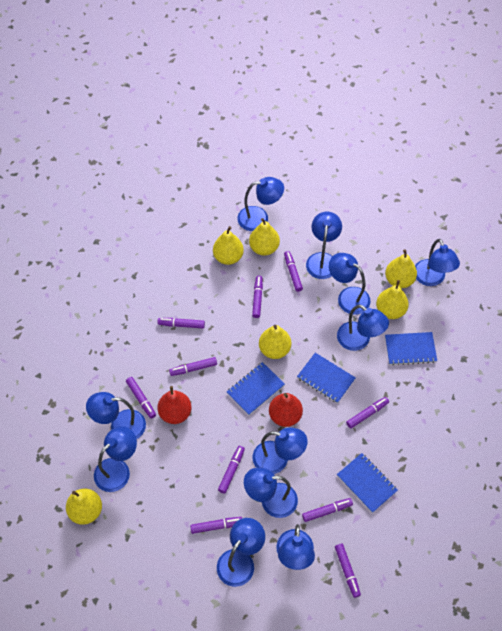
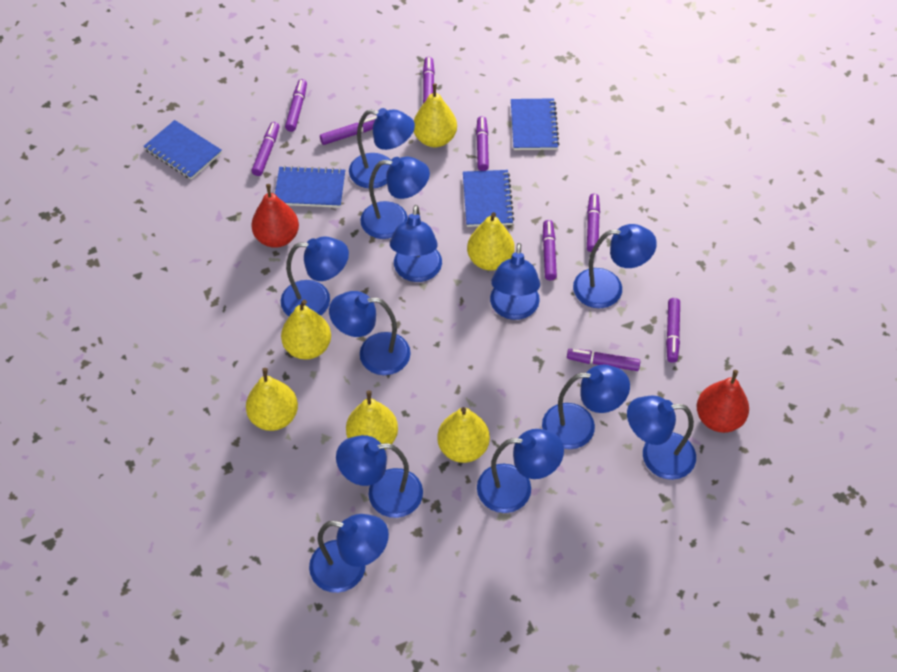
blue lamp: 11 -> 12
purple marker: 10 -> 9

